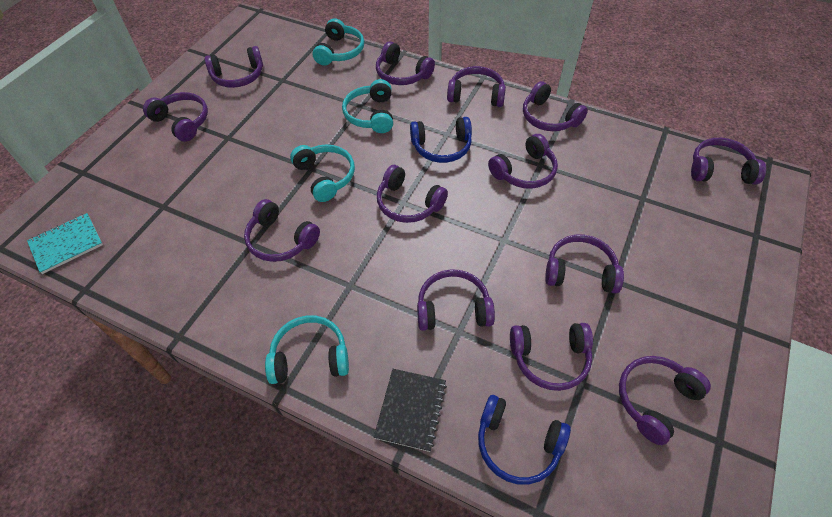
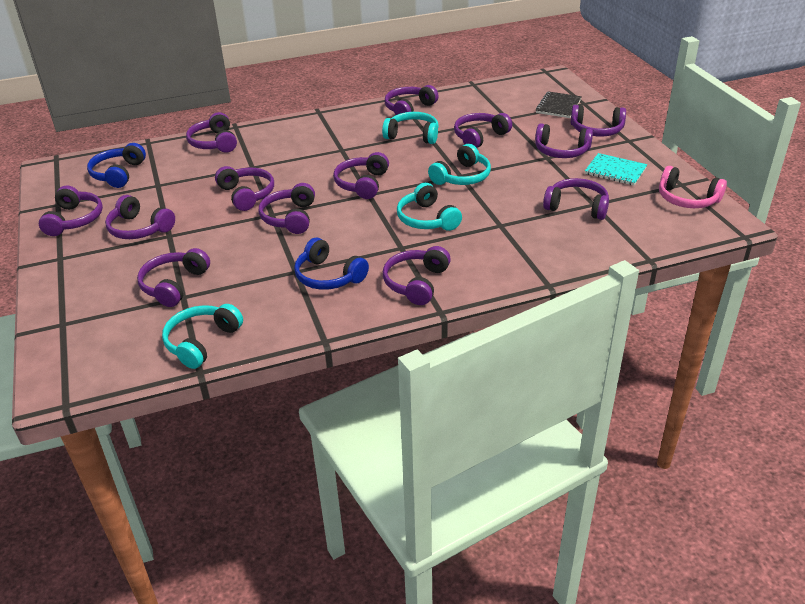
pink headphones: 0 -> 1

